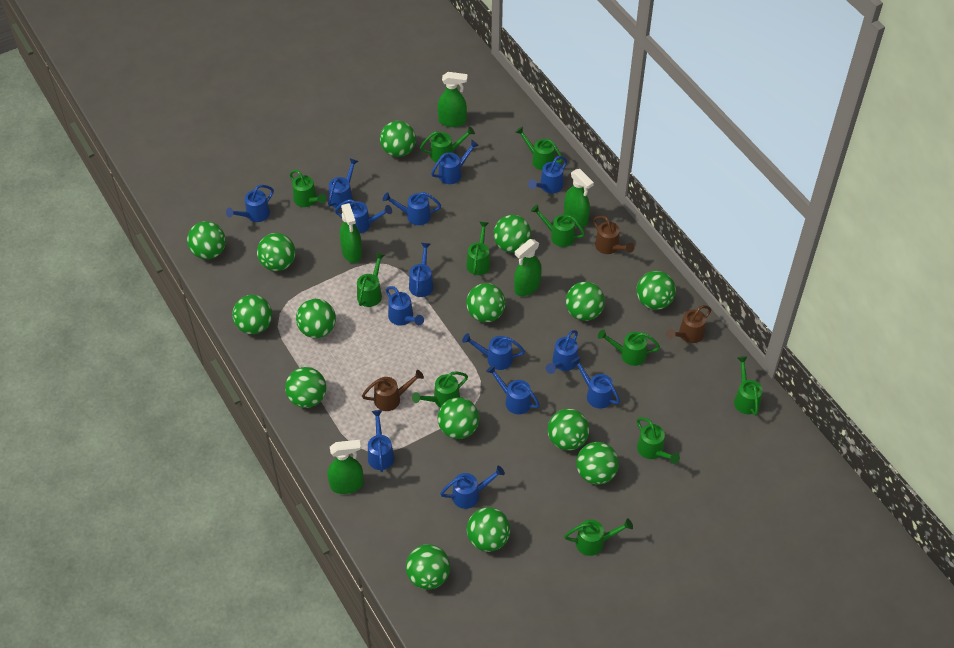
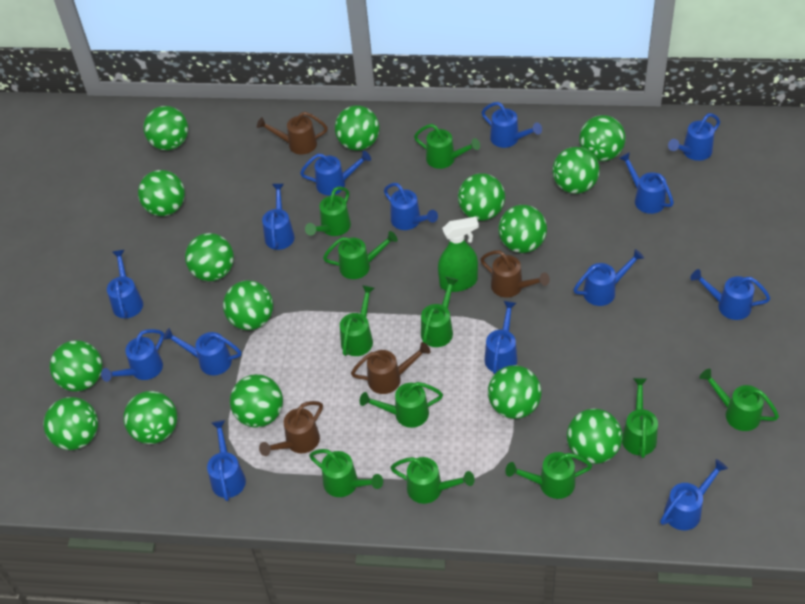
brown watering can: 3 -> 4
green spray bottle: 5 -> 1

